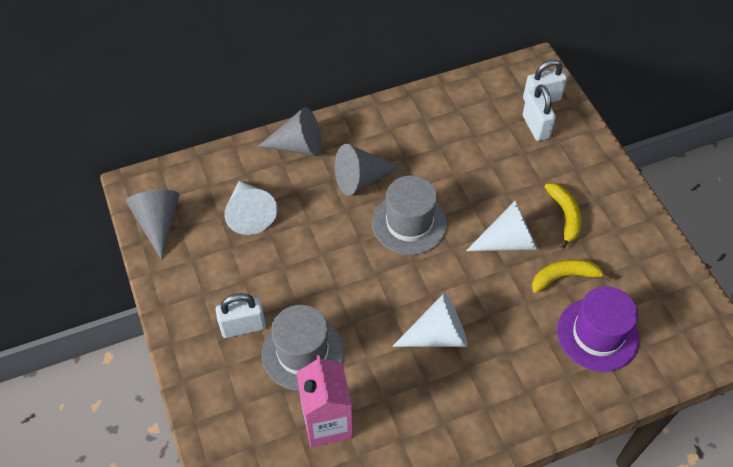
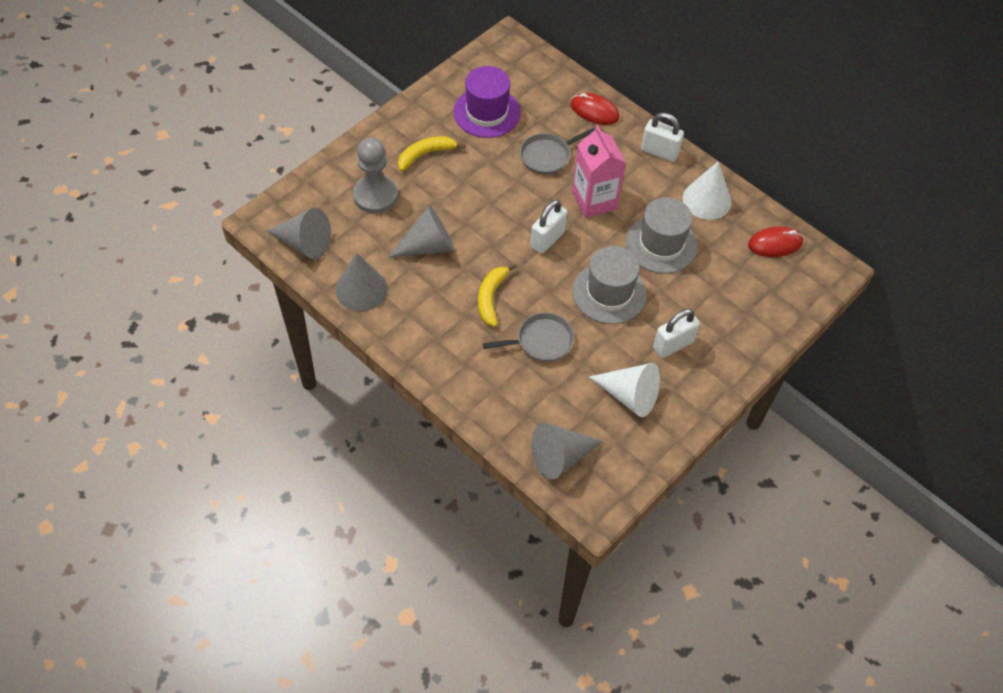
grey cone: 3 -> 4
grey pan: 0 -> 2
grey pawn: 0 -> 1
red mouse: 0 -> 2
white cone: 3 -> 2

